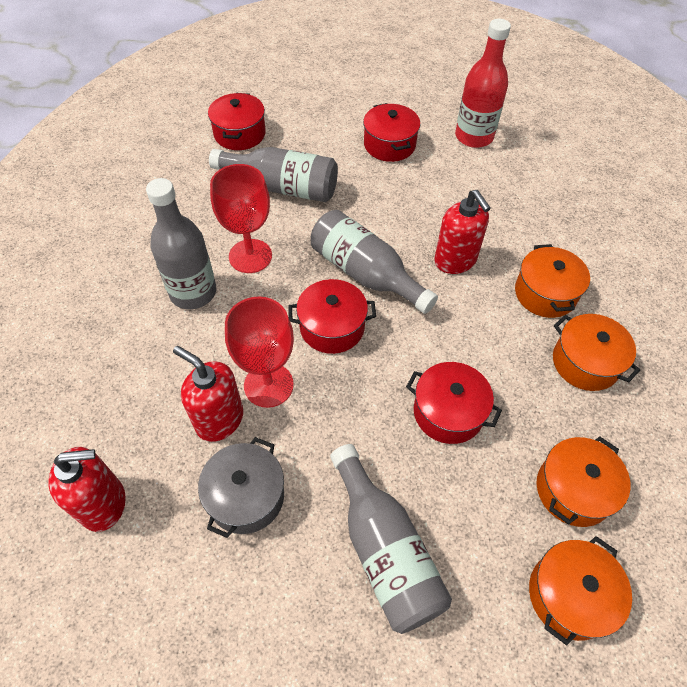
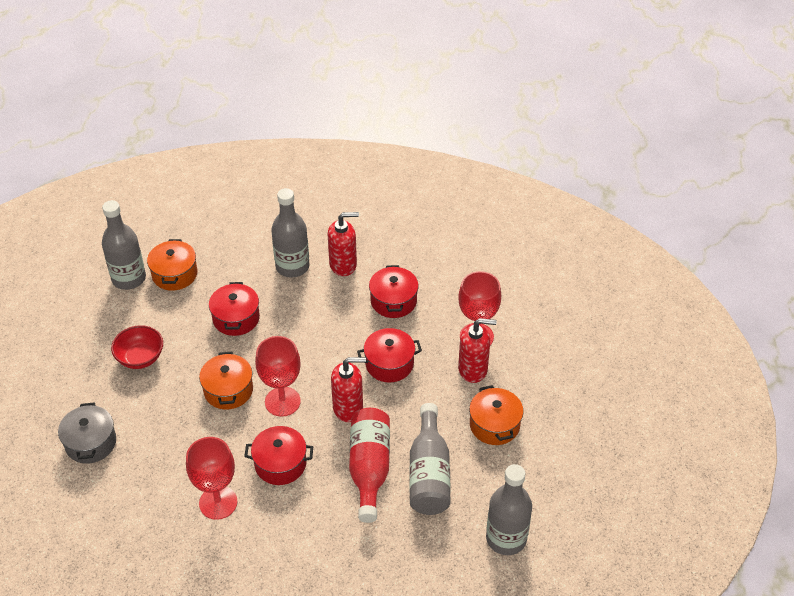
orange pot: 4 -> 3
red bowl: 0 -> 1
red goblet: 2 -> 3

